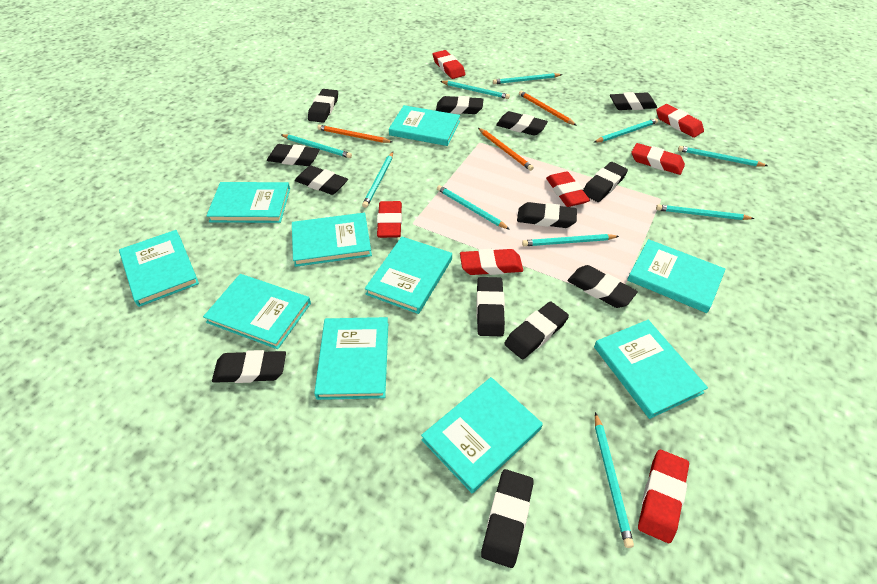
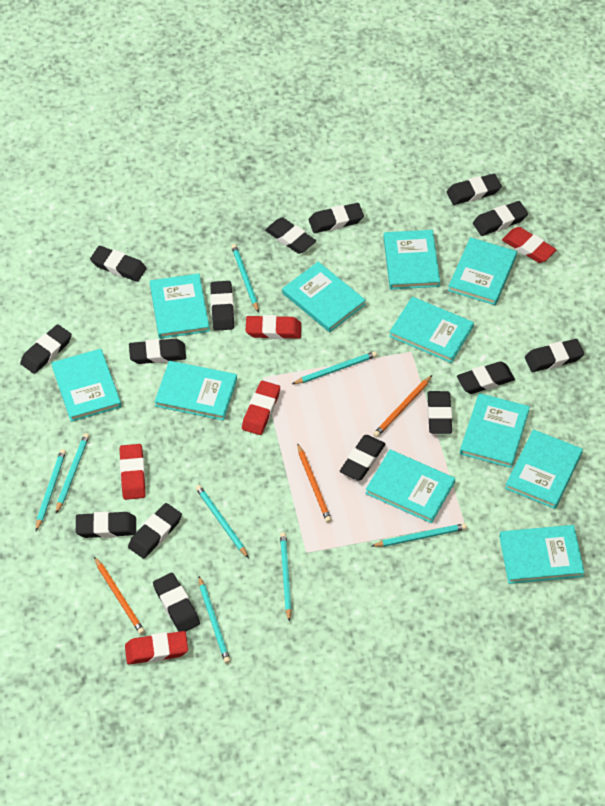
black eraser: 13 -> 15
red eraser: 7 -> 5
turquoise book: 10 -> 11
turquoise pencil: 10 -> 8

